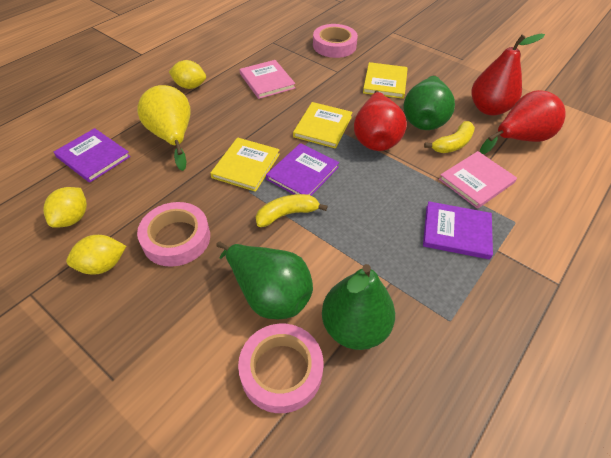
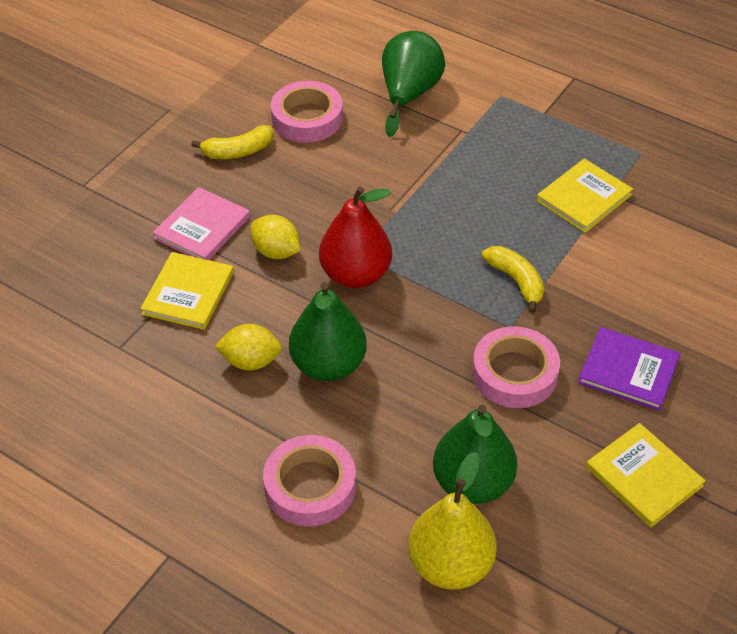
pink book: 2 -> 1
purple book: 3 -> 1
red pear: 3 -> 1
yellow lemon: 3 -> 2

